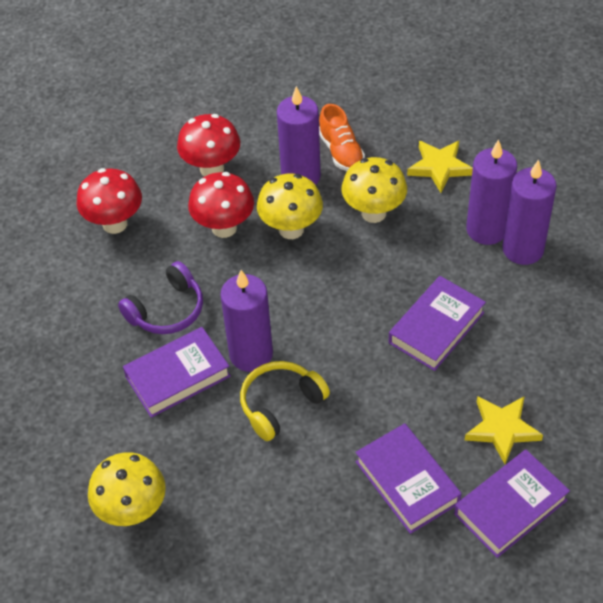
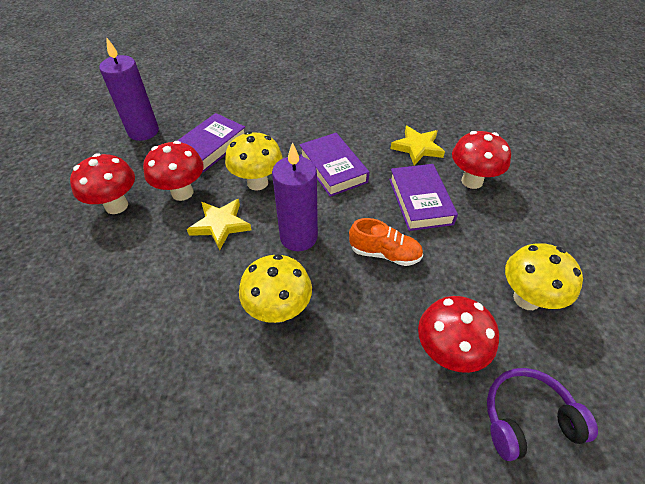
purple book: 4 -> 3
purple candle: 4 -> 2
red mushroom: 3 -> 4
yellow headphones: 1 -> 0

